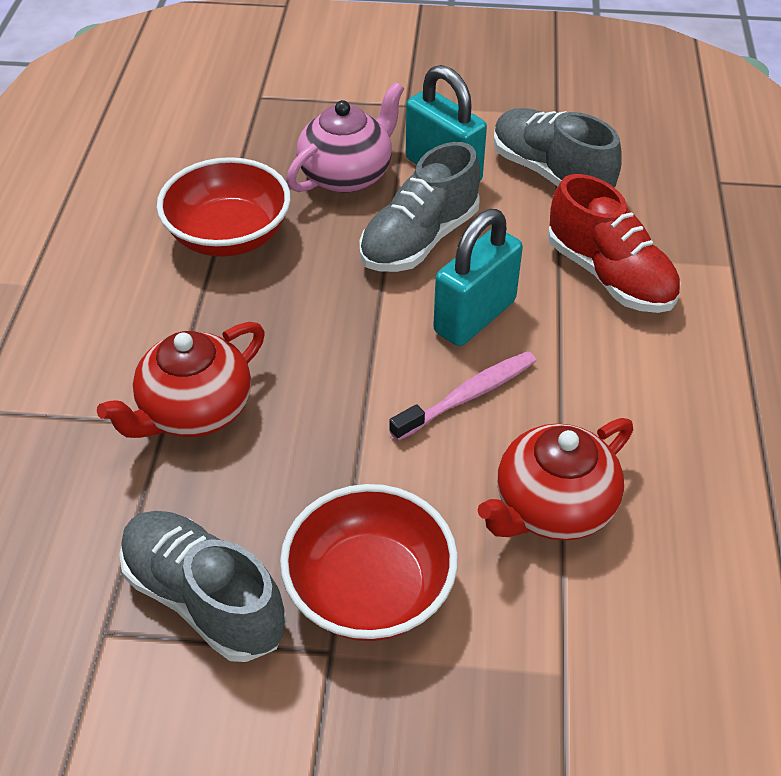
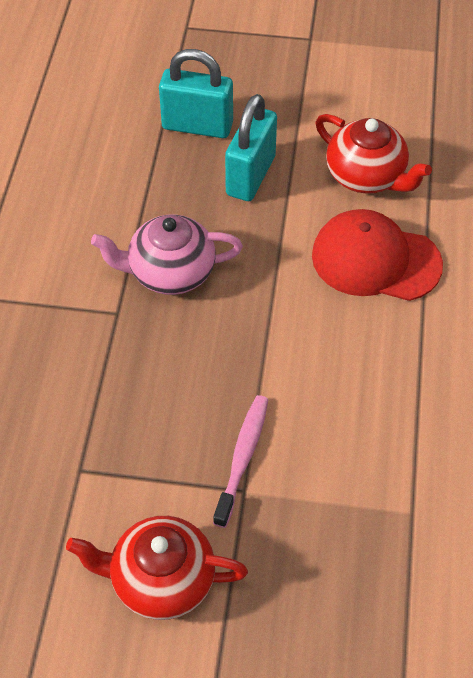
grey shoe: 3 -> 0
red bowl: 2 -> 0
red cap: 0 -> 1
red shoe: 1 -> 0

